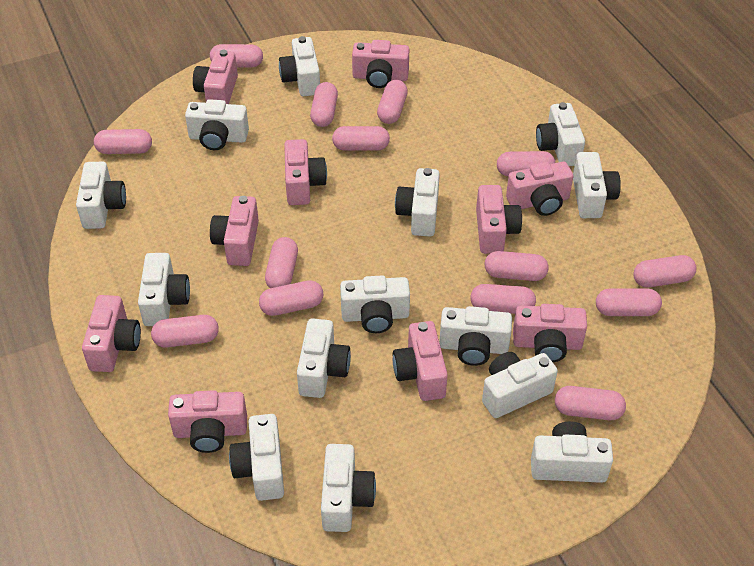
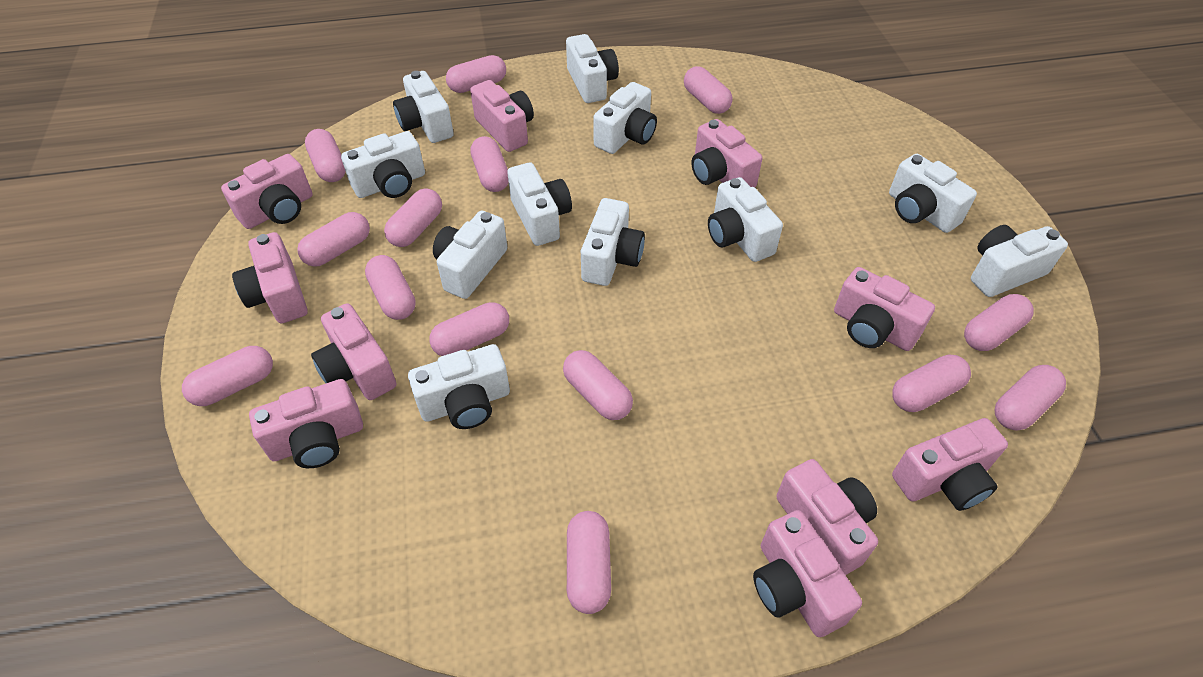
white camera: 14 -> 11

